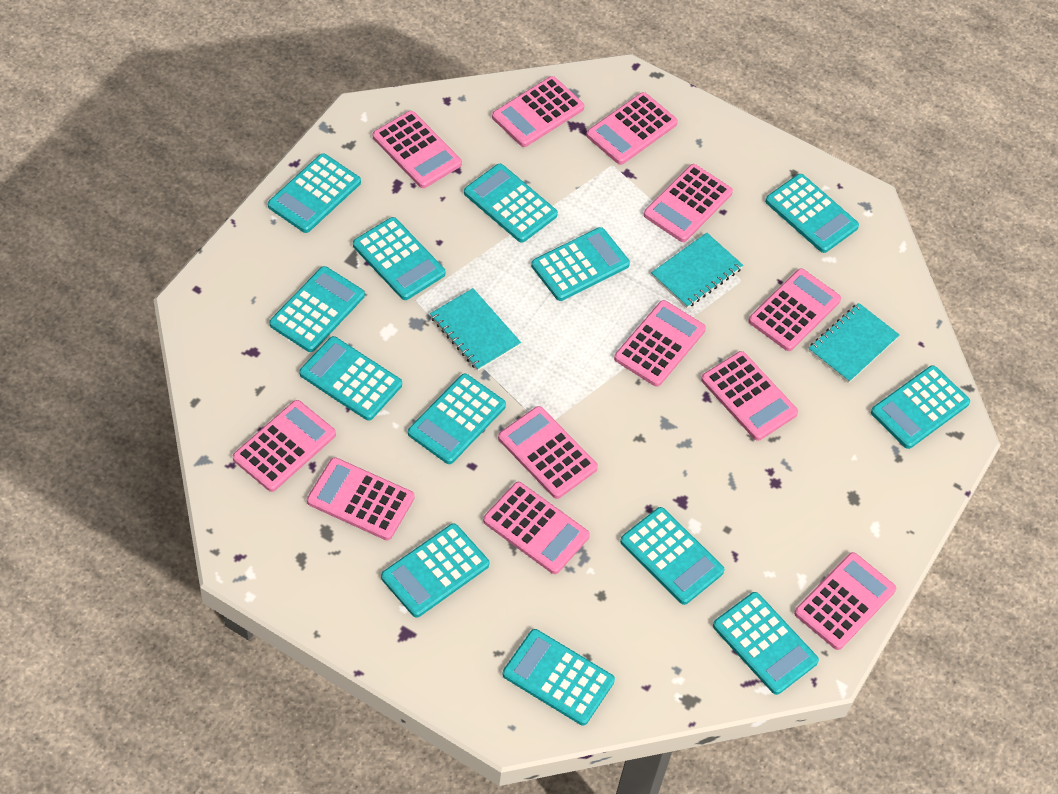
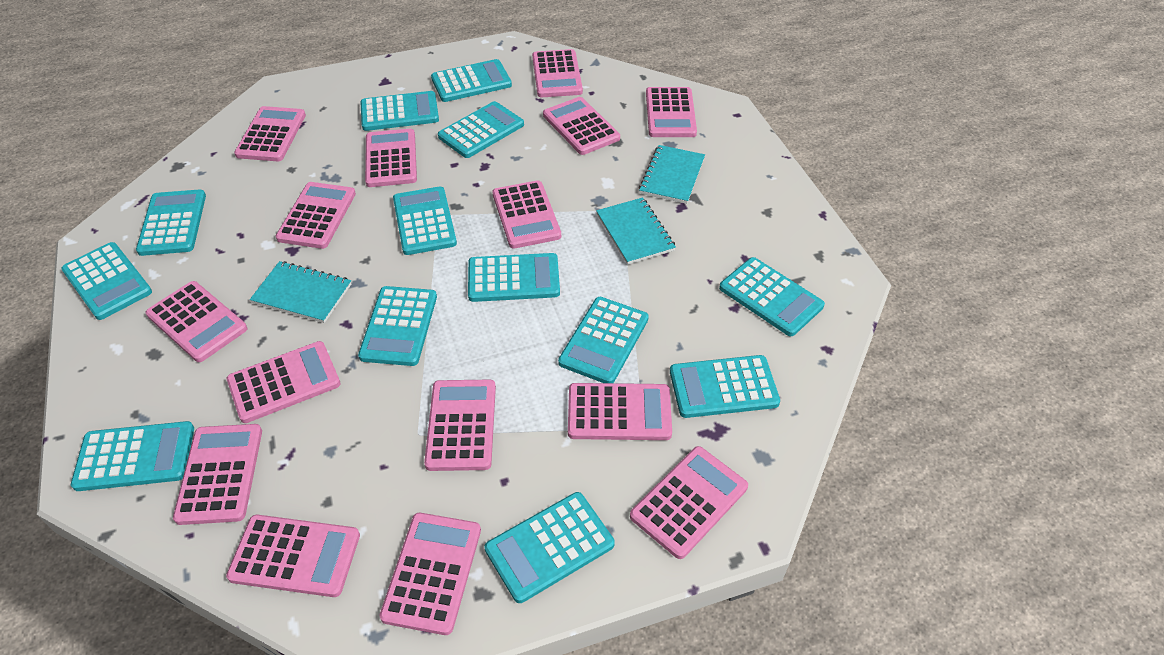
pink calculator: 12 -> 15

